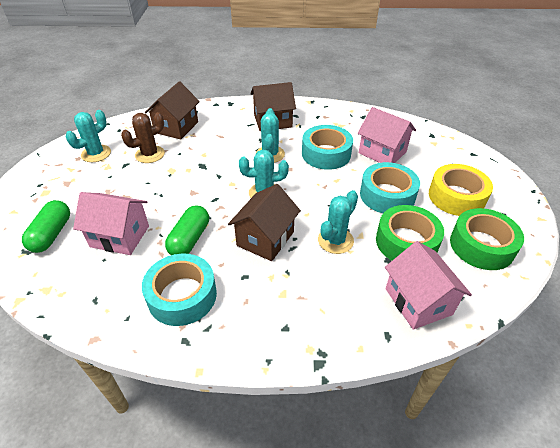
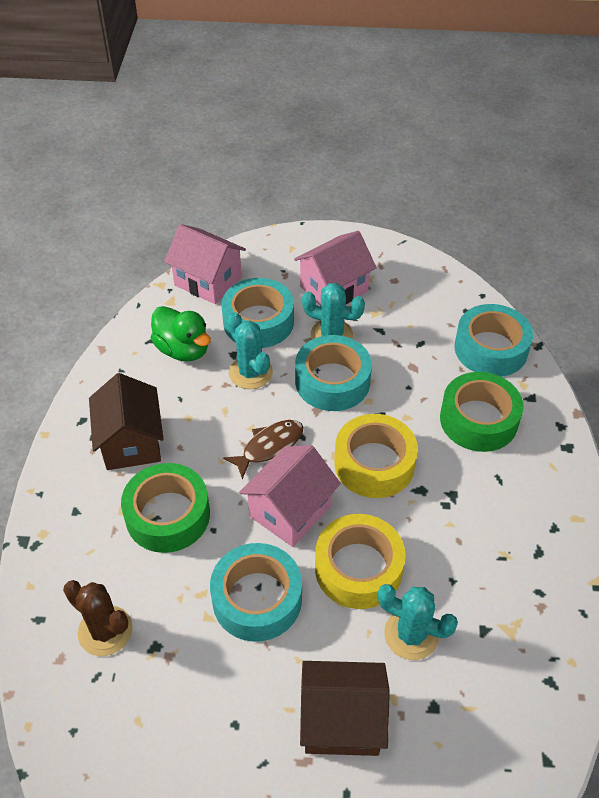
brown fish: 0 -> 1
brown house: 3 -> 2
green capsule: 2 -> 0
green duck: 0 -> 1
turquoise cactus: 4 -> 3
turquoise tape: 3 -> 4
yellow tape: 1 -> 2

